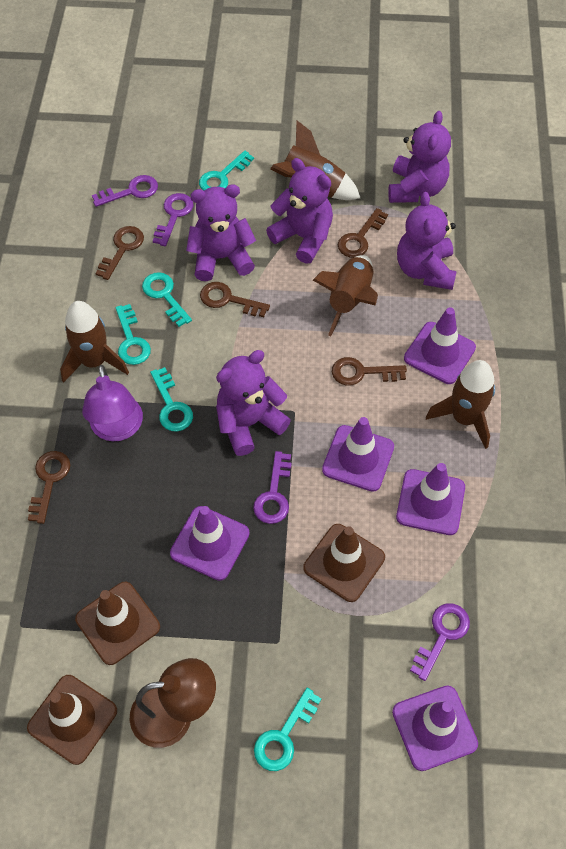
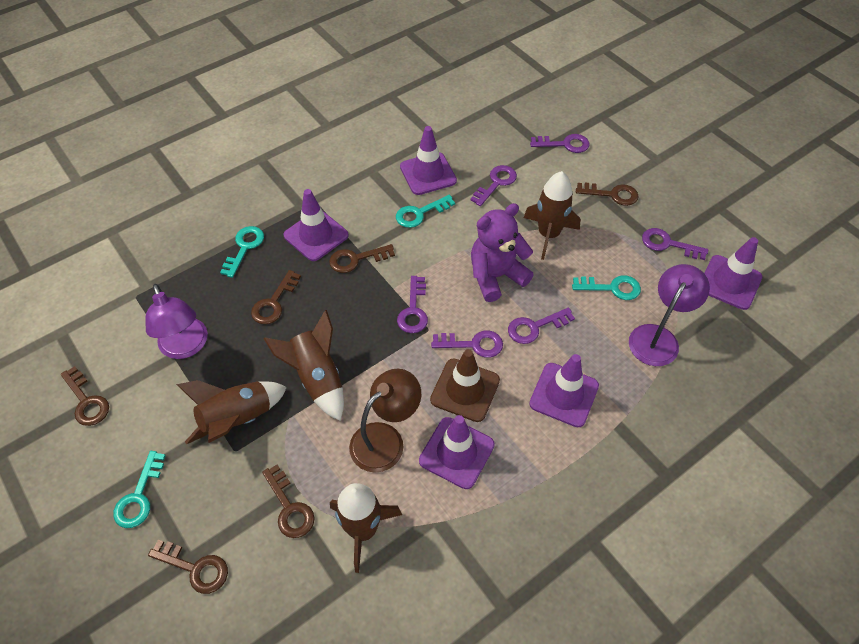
brown key: 5 -> 6
brown traffic cone: 3 -> 1
purple key: 4 -> 6
purple lamp: 1 -> 2
purple teddy bear: 5 -> 1
turquoise key: 5 -> 4

